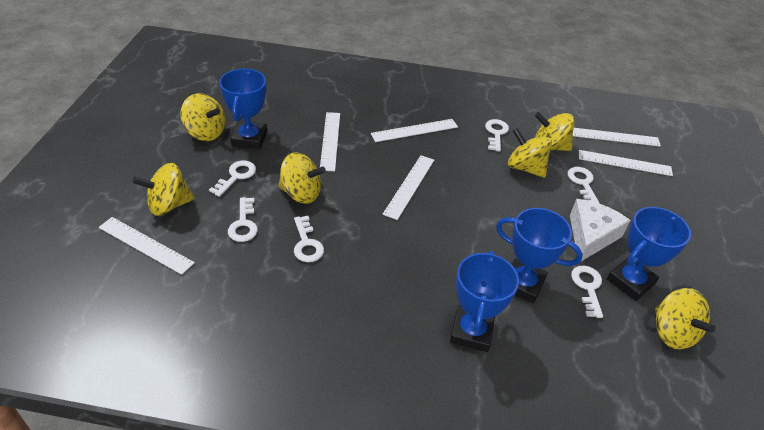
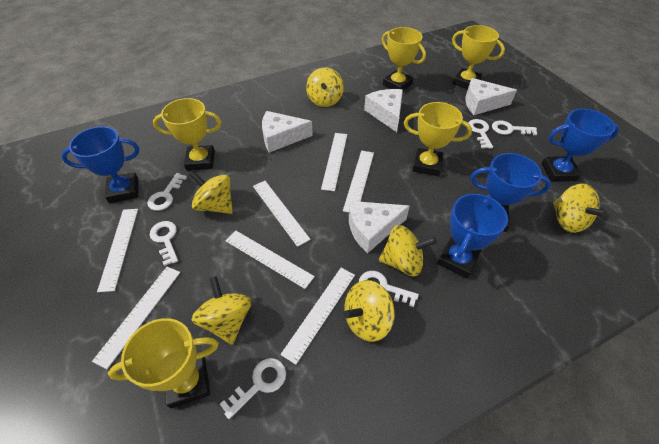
white cheese: 1 -> 4
white ruler: 6 -> 7
yellow trophy: 0 -> 5

